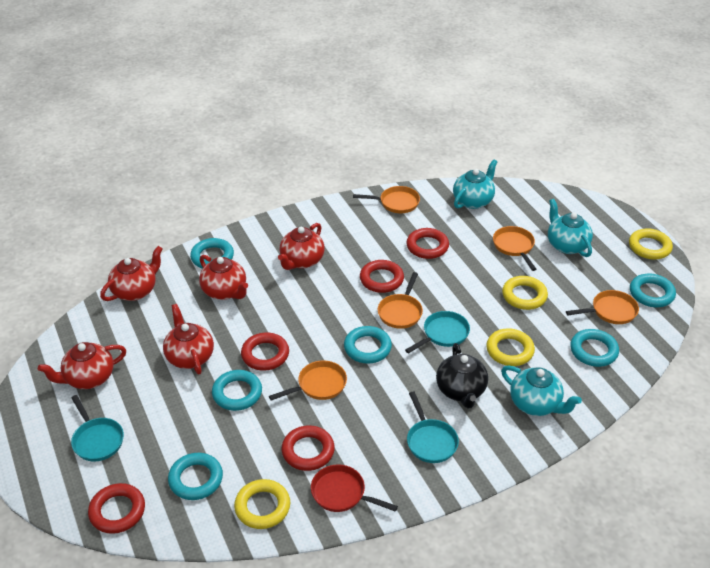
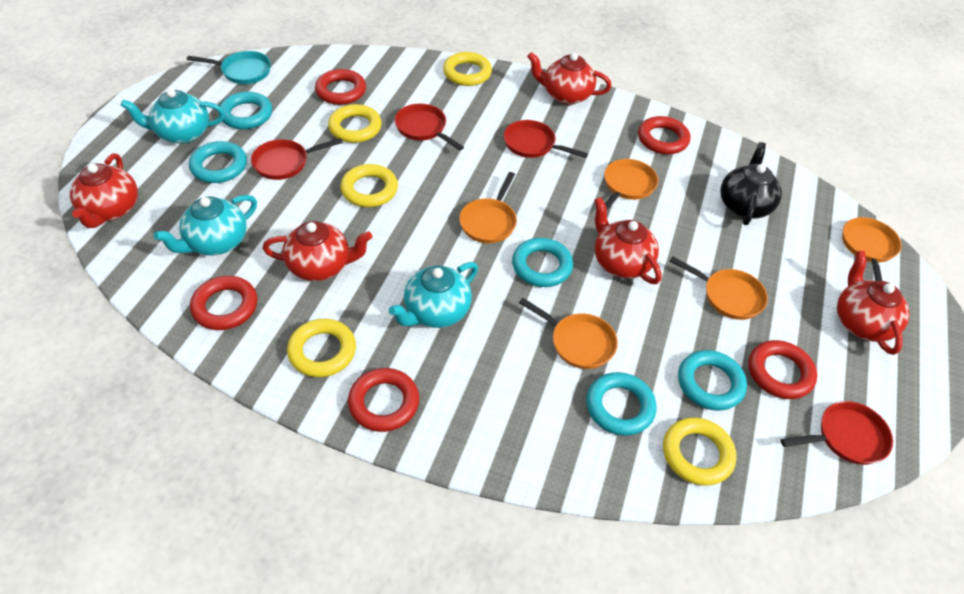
red pan: 1 -> 4
turquoise pan: 3 -> 1
turquoise ring: 6 -> 5
yellow ring: 4 -> 5

